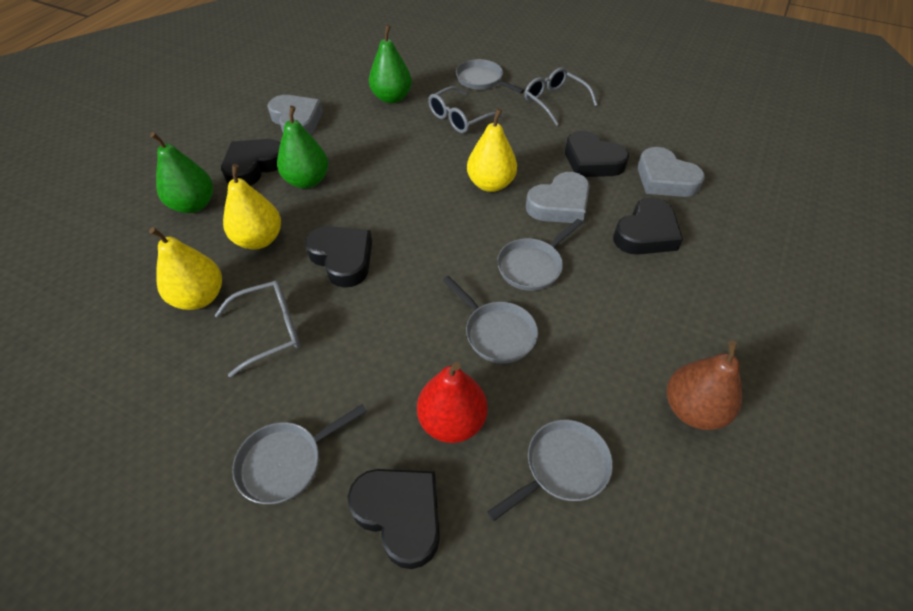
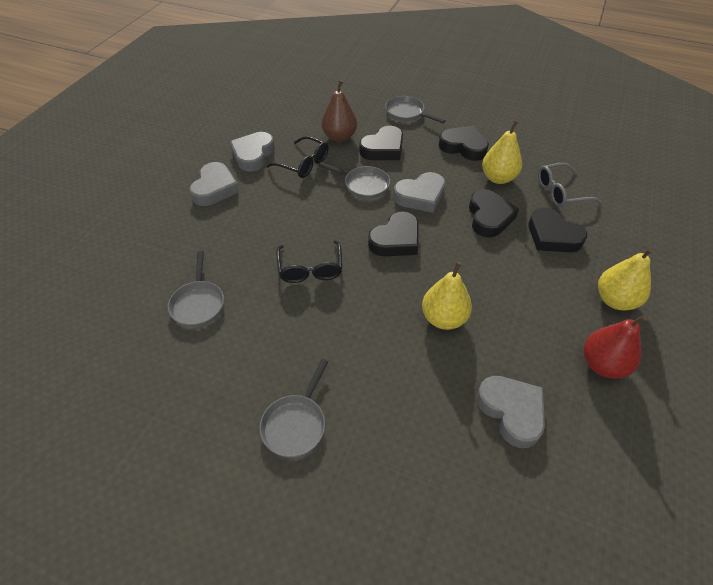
black glasses: 0 -> 2
green pear: 3 -> 0
grey glasses: 3 -> 1
grey heart: 3 -> 4
grey pan: 5 -> 4

